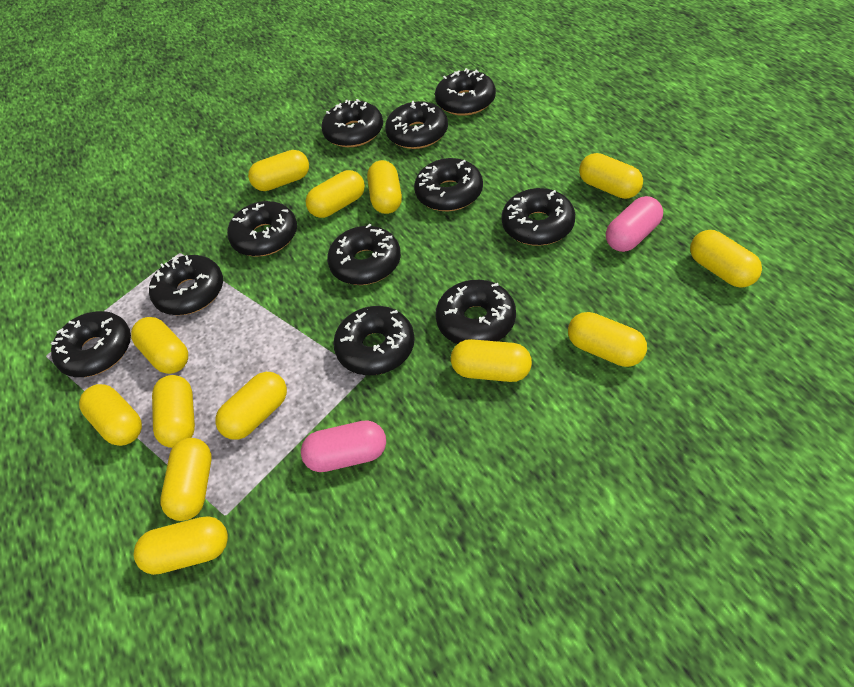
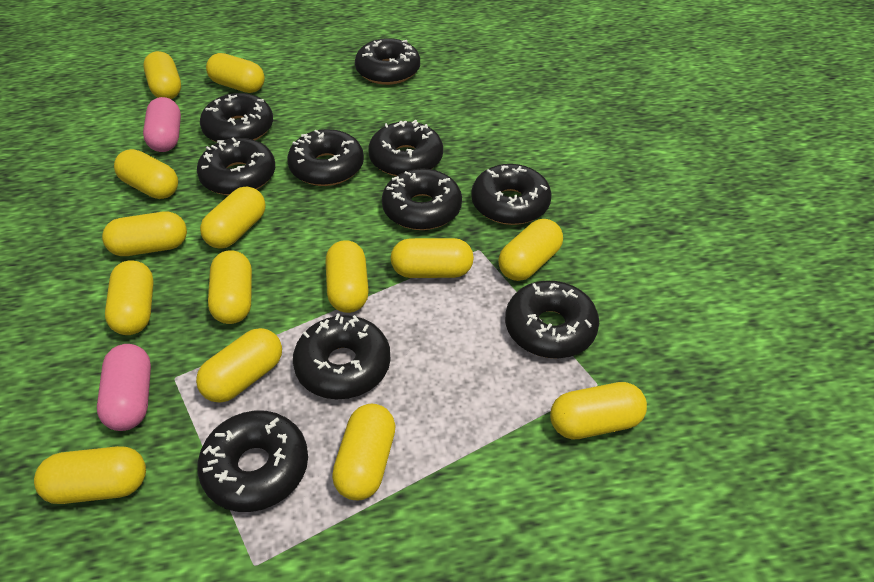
black donut: 11 -> 10
yellow capsule: 13 -> 14

